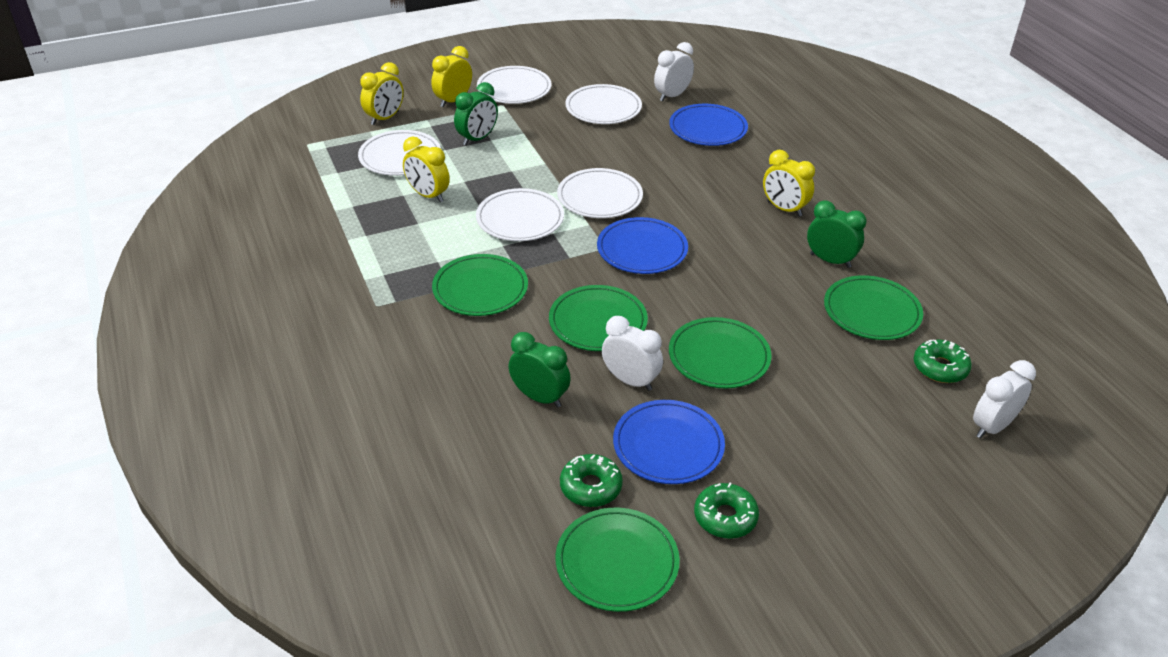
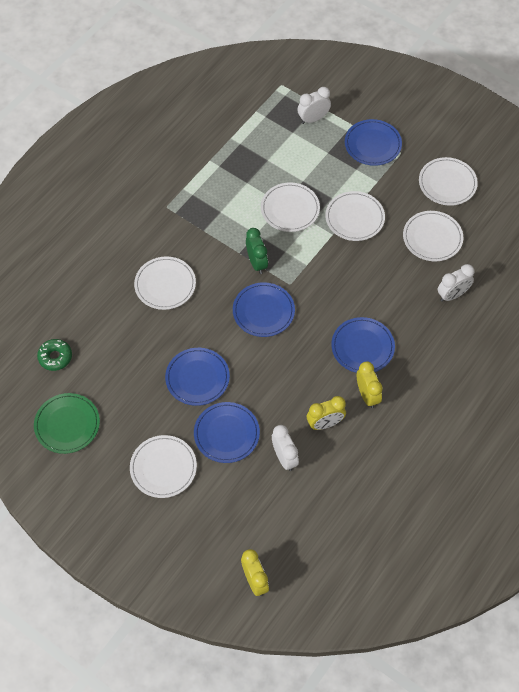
blue plate: 3 -> 5
green clock: 3 -> 1
green donut: 3 -> 1
green plate: 5 -> 1
white plate: 5 -> 6
yellow clock: 4 -> 3

